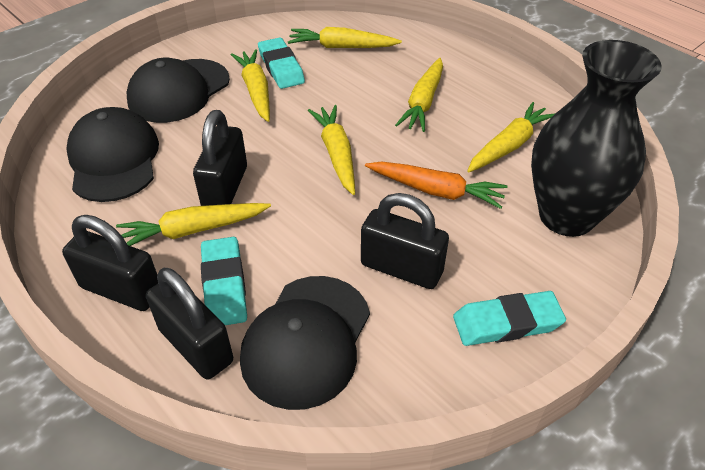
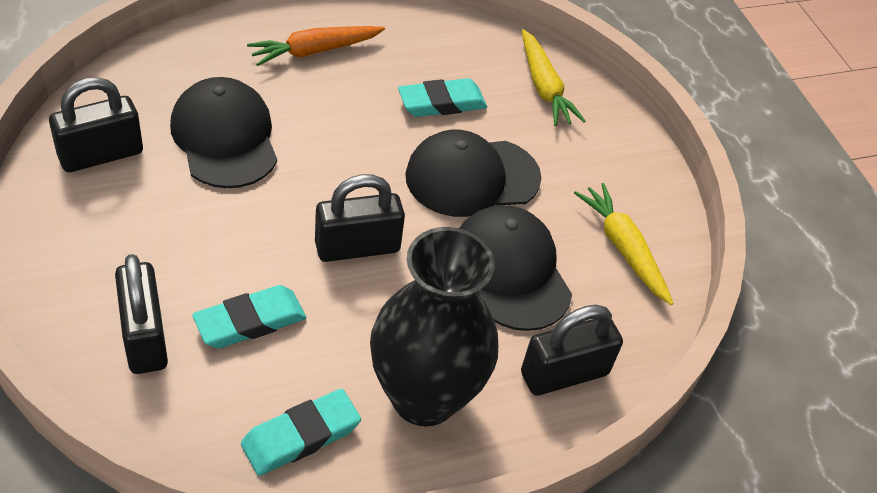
yellow carrot: 6 -> 2

